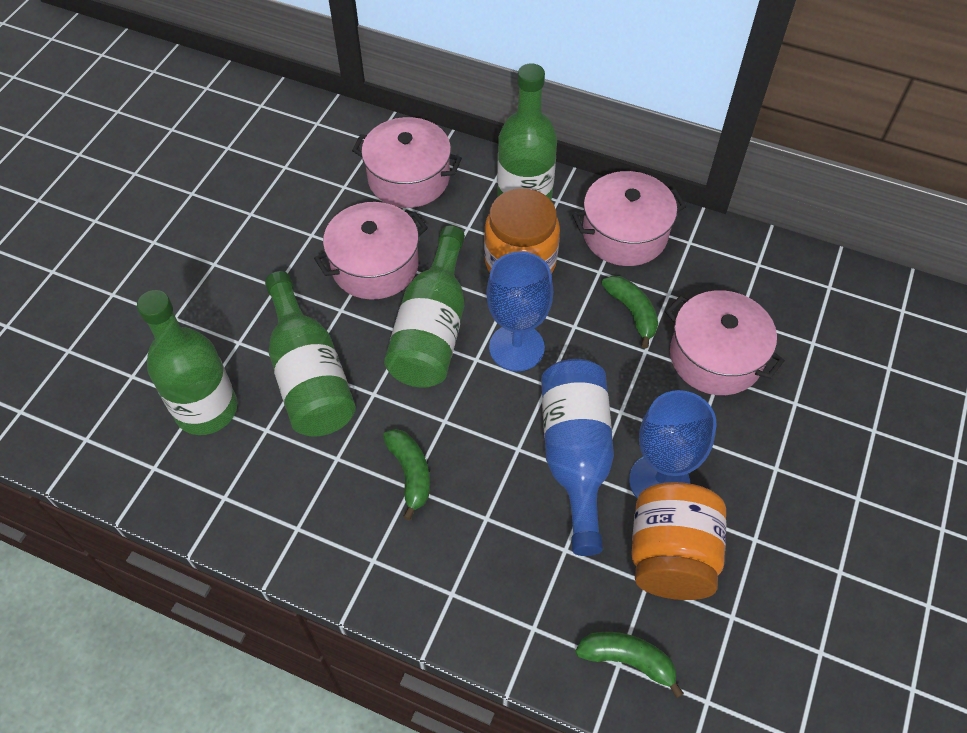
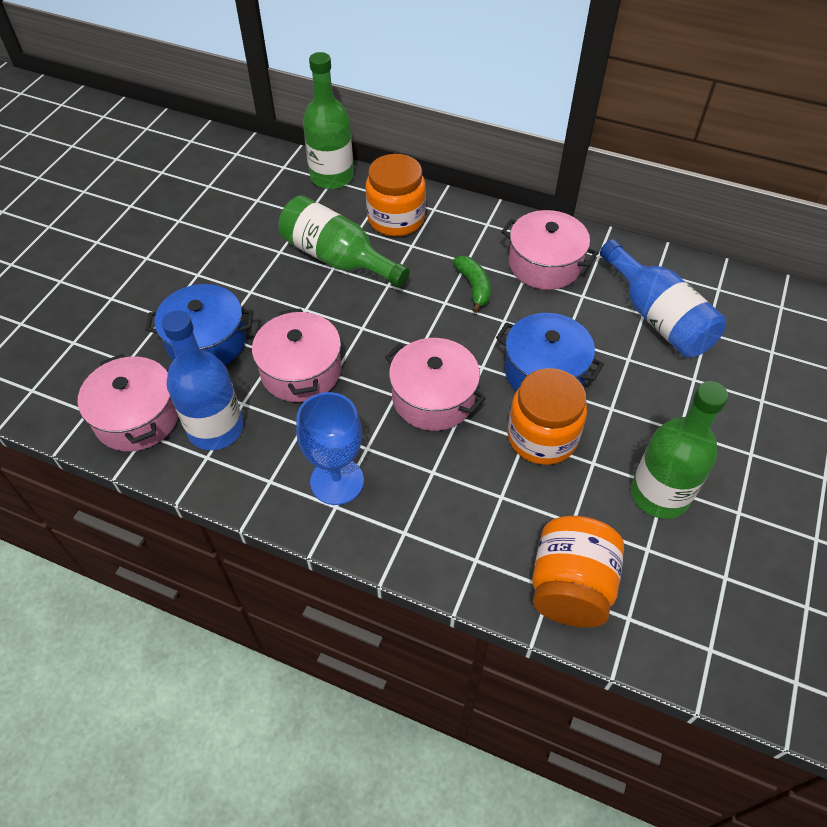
blue bottle: 1 -> 2
blue goblet: 2 -> 1
blue pot: 0 -> 2
green banana: 3 -> 1
green bottle: 4 -> 3
orange jar: 2 -> 3

